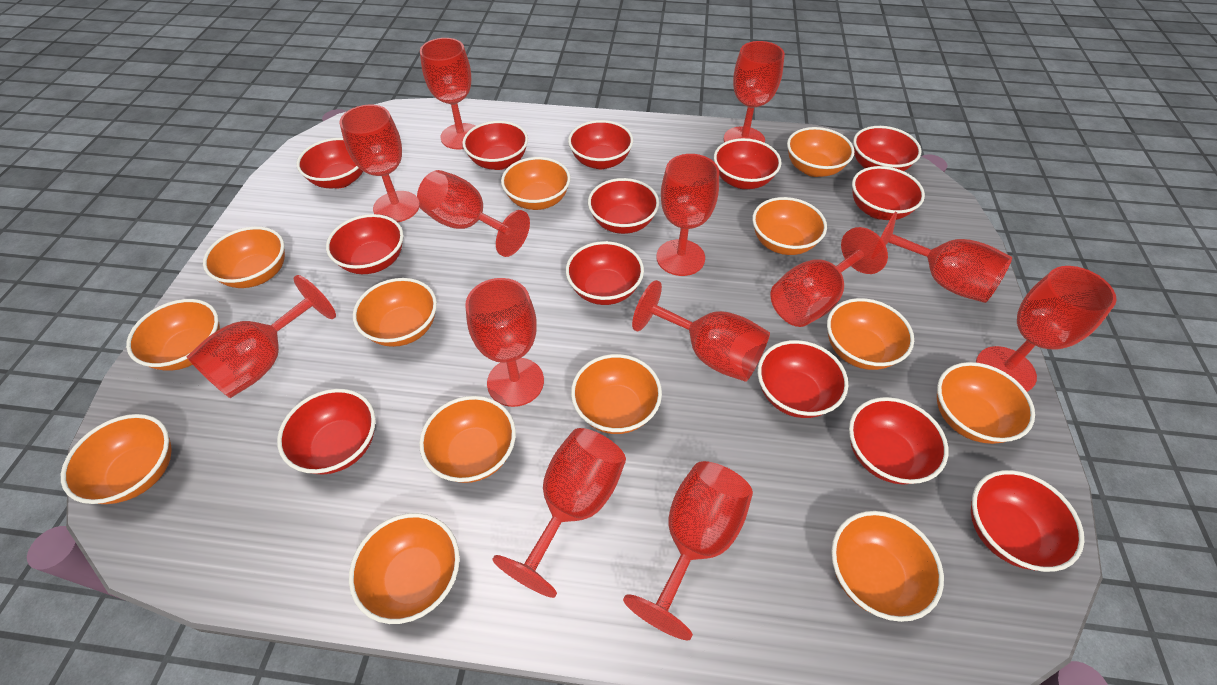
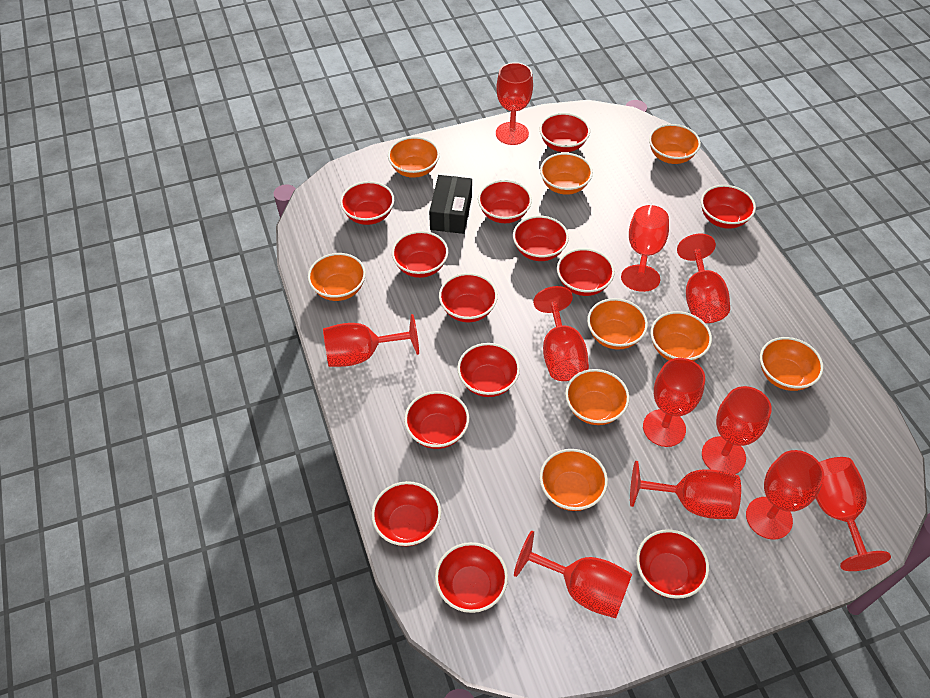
black box: 0 -> 1
orange bowl: 13 -> 9
red goblet: 13 -> 11

